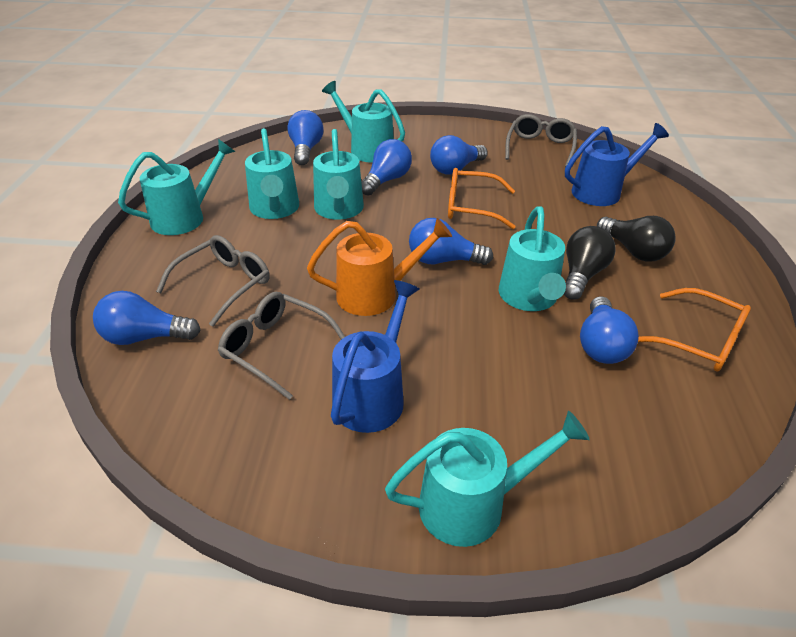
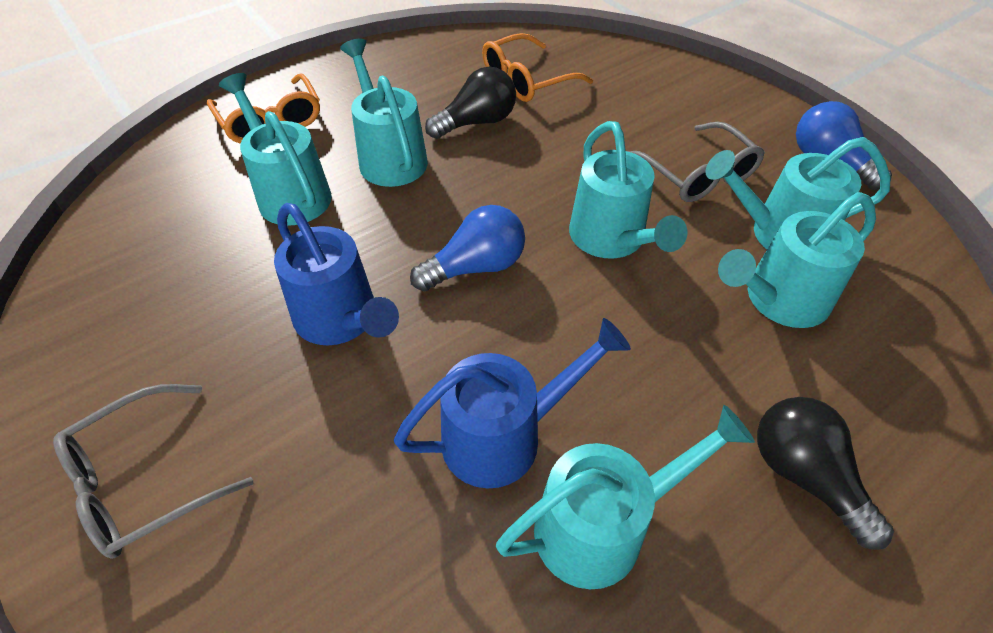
blue light bulb: 6 -> 2
grey glasses: 3 -> 2
orange watering can: 1 -> 0

